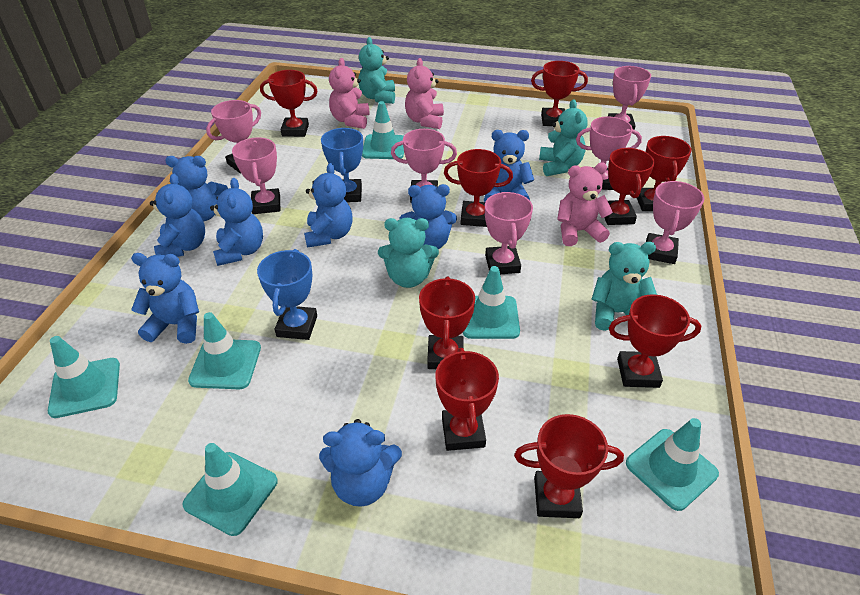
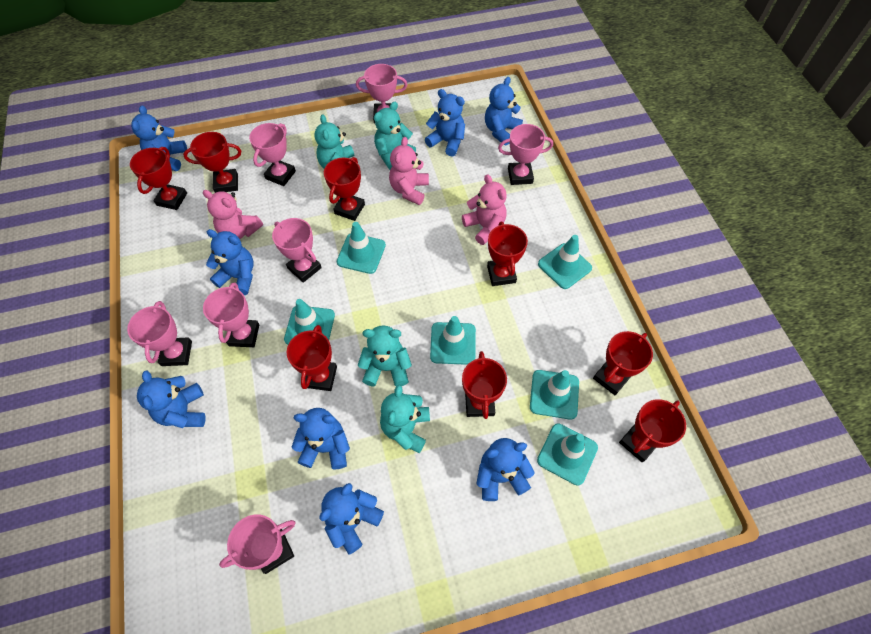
blue trophy: 2 -> 0
red trophy: 9 -> 8

